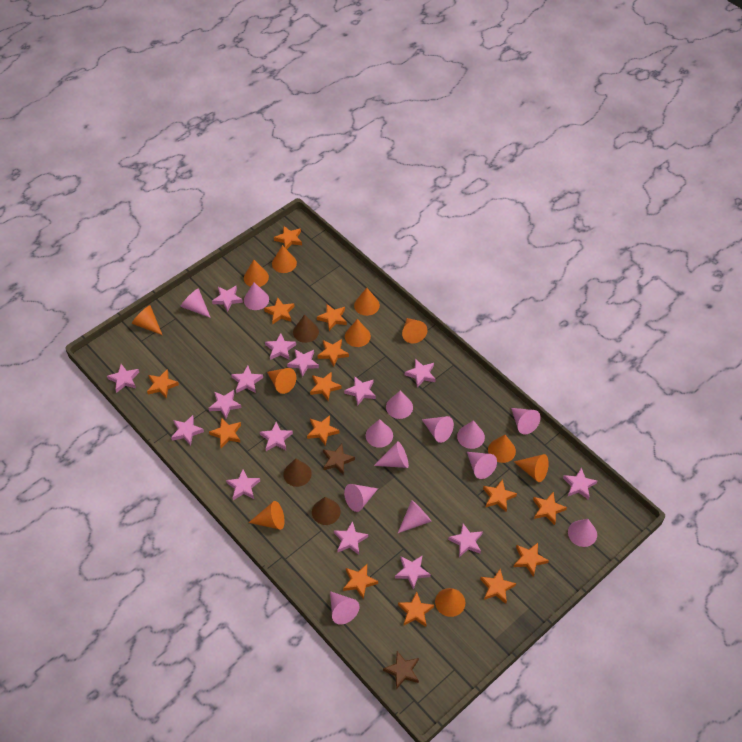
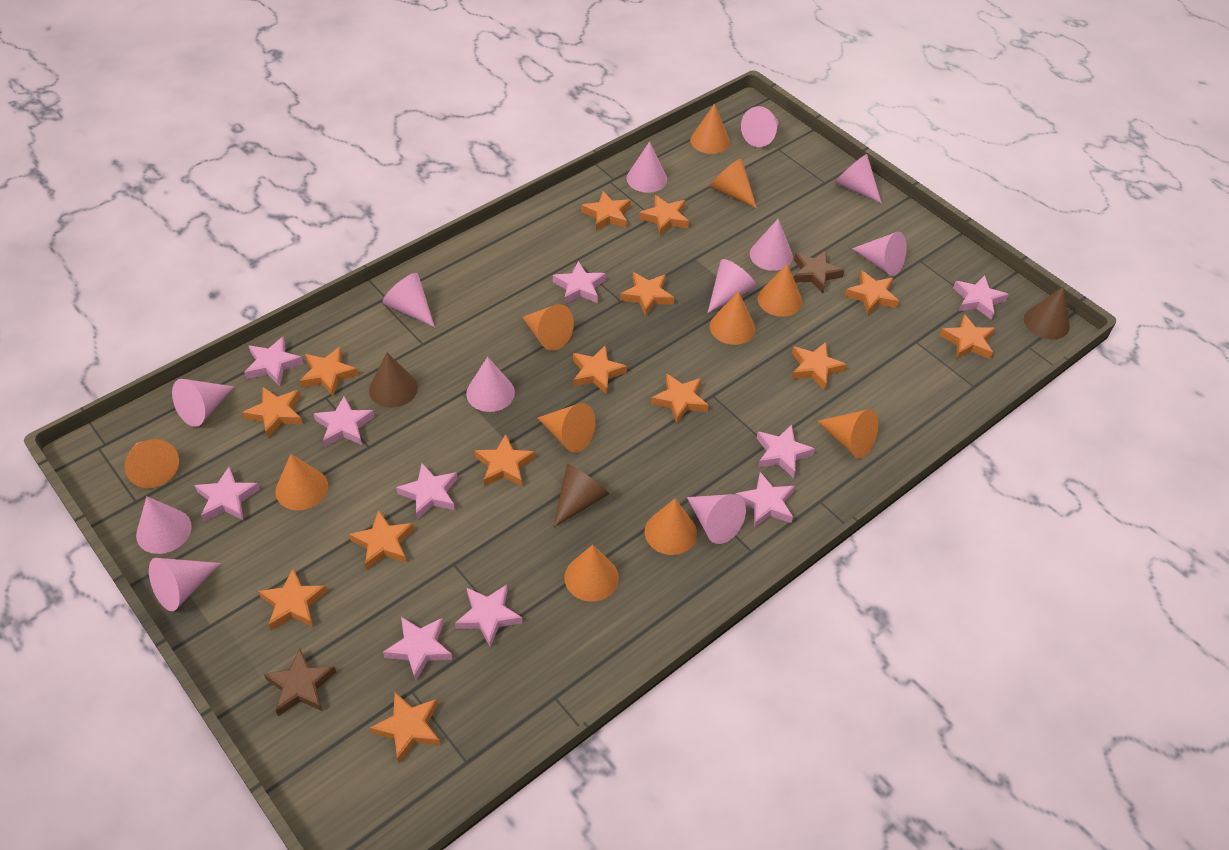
pink cone: 13 -> 12
pink star: 15 -> 10

